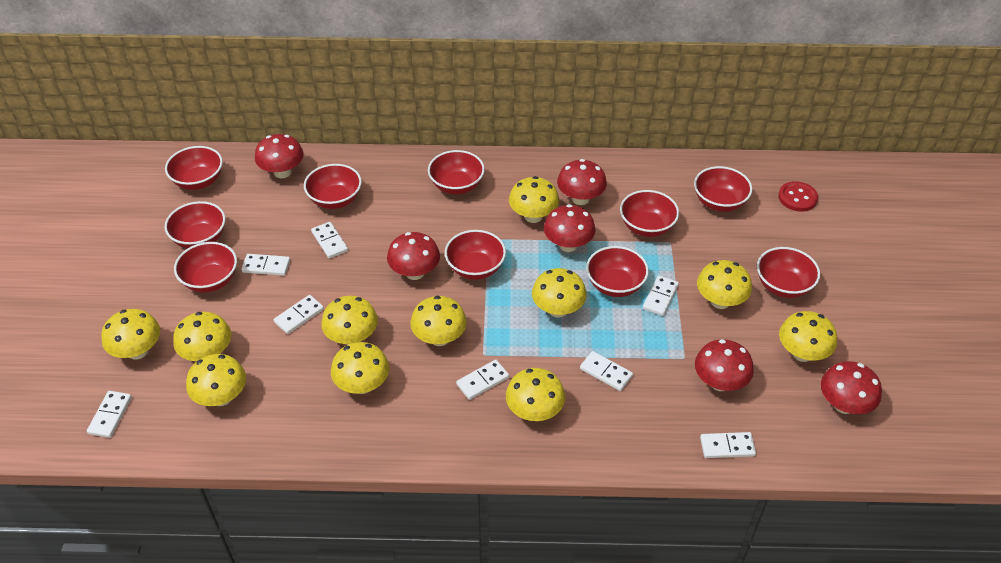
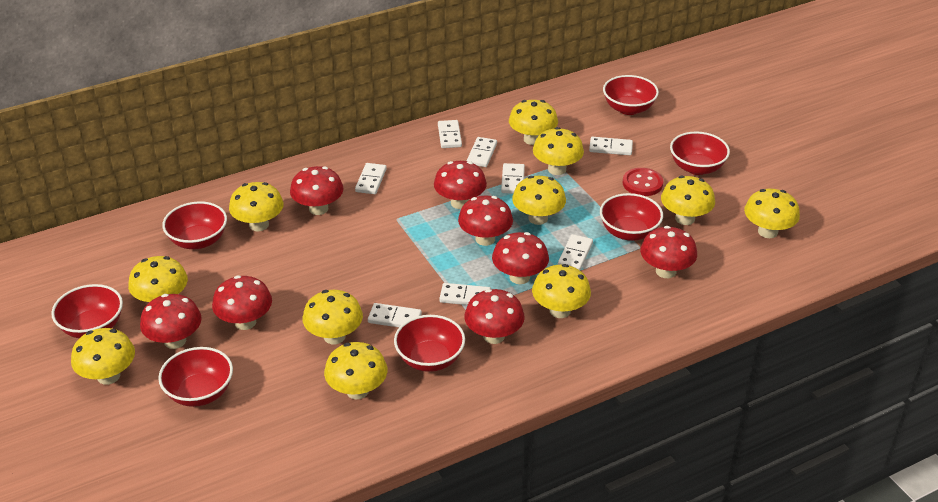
red bowl: 10 -> 7
red mushroom: 6 -> 8

